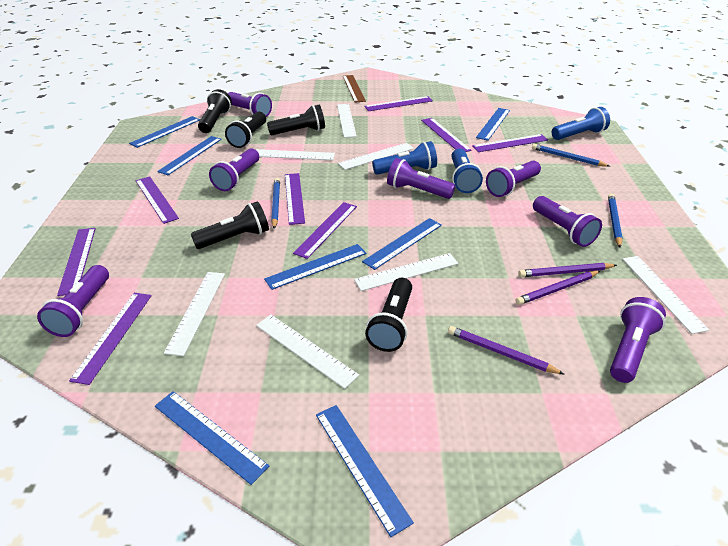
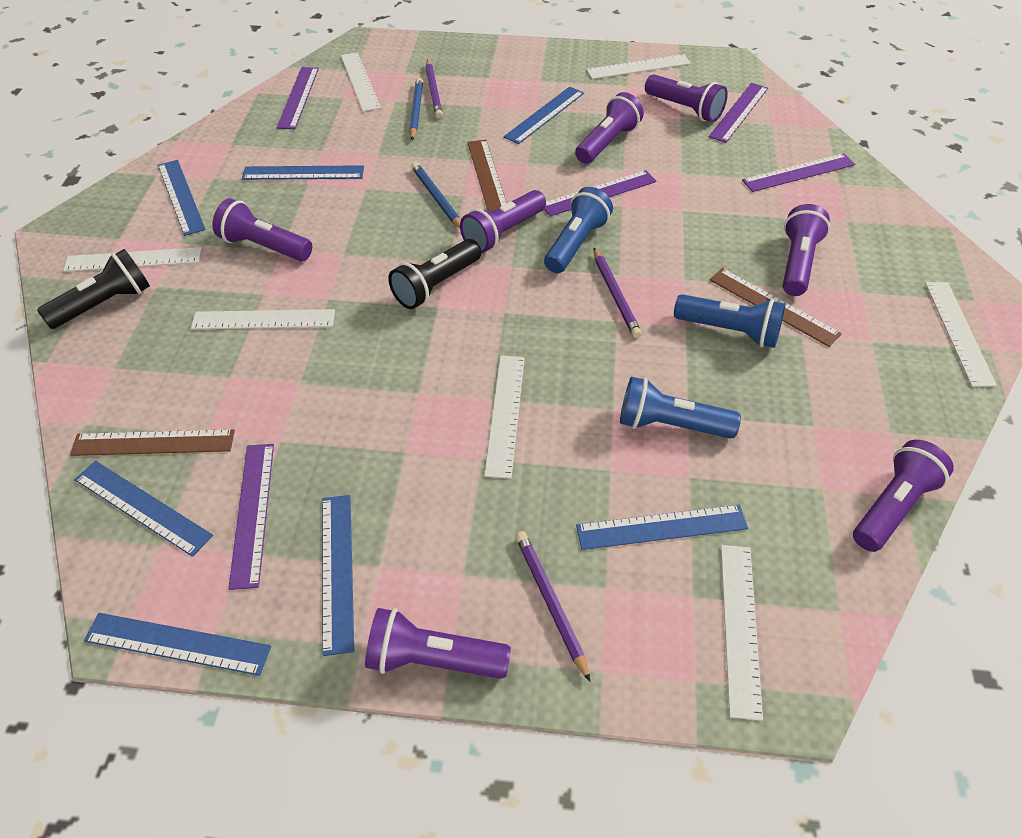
black flashlight: 5 -> 2
blue pencil: 3 -> 2
brown ruler: 1 -> 3
purple ruler: 8 -> 5

